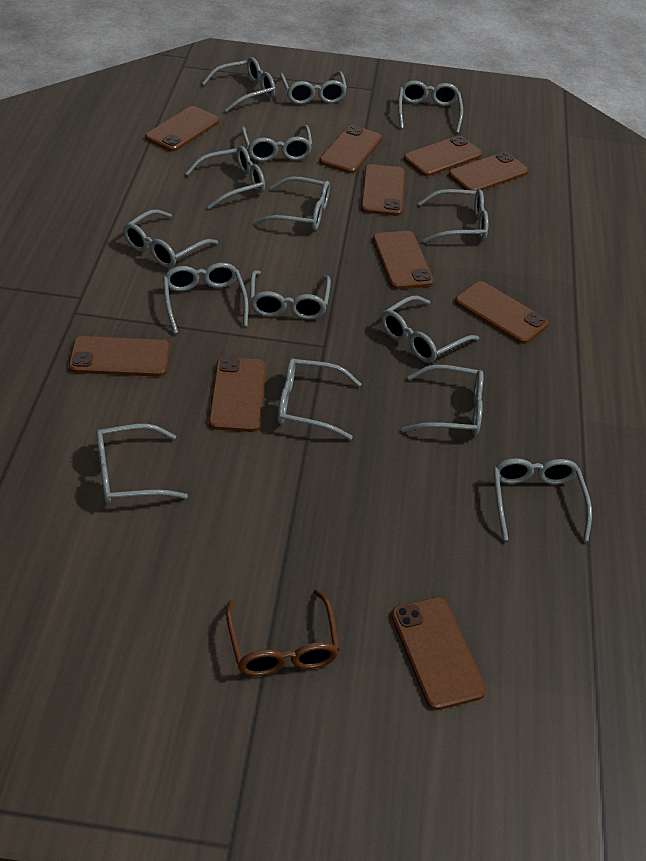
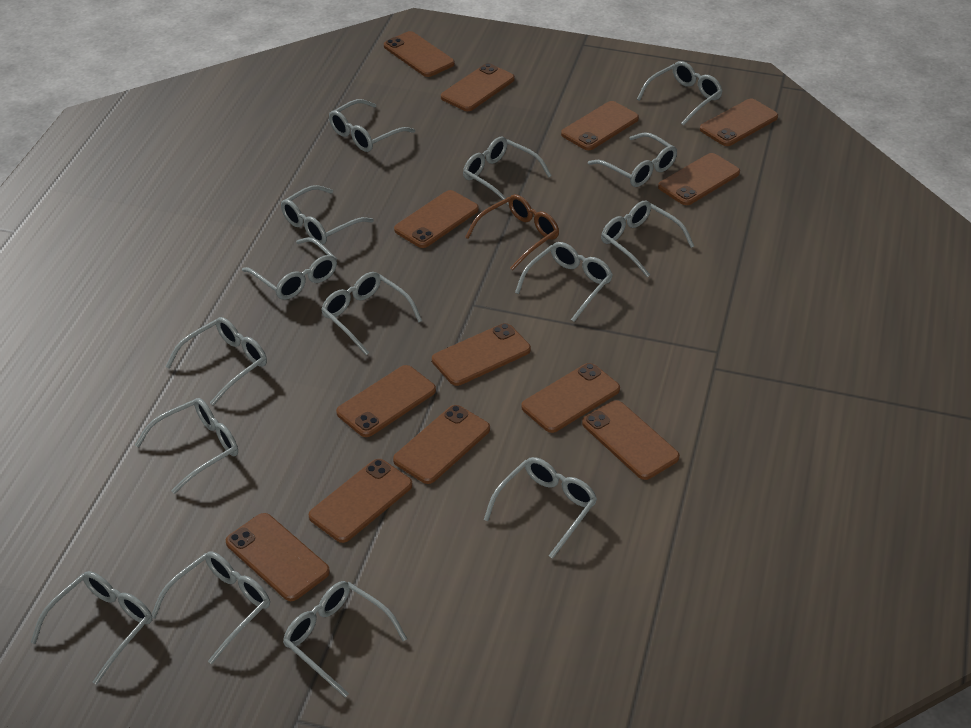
brown phone: 10 -> 13

